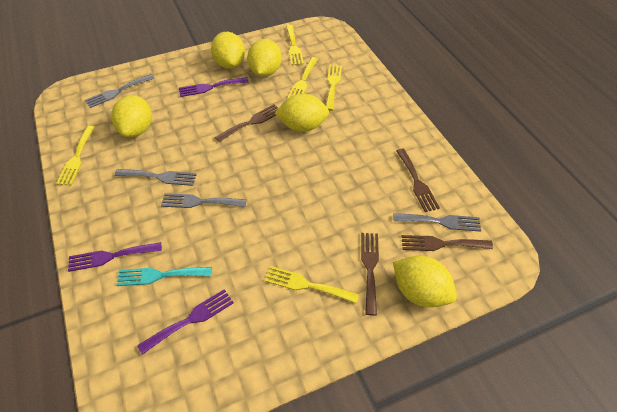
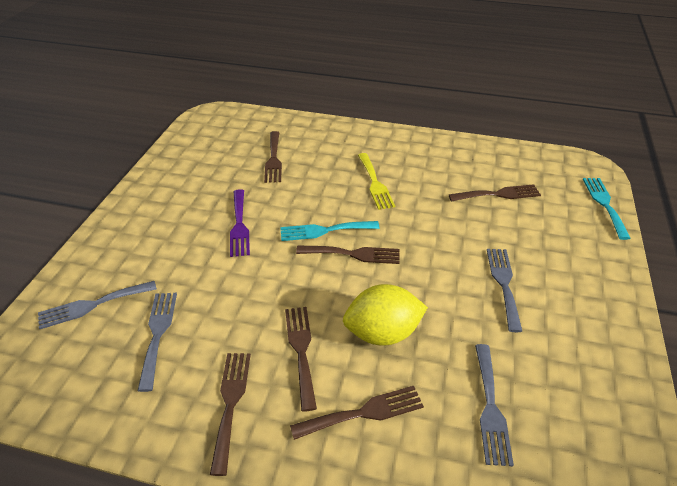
brown fork: 4 -> 6
purple fork: 3 -> 1
turquoise fork: 1 -> 2
yellow fork: 5 -> 1
yellow lemon: 5 -> 1

